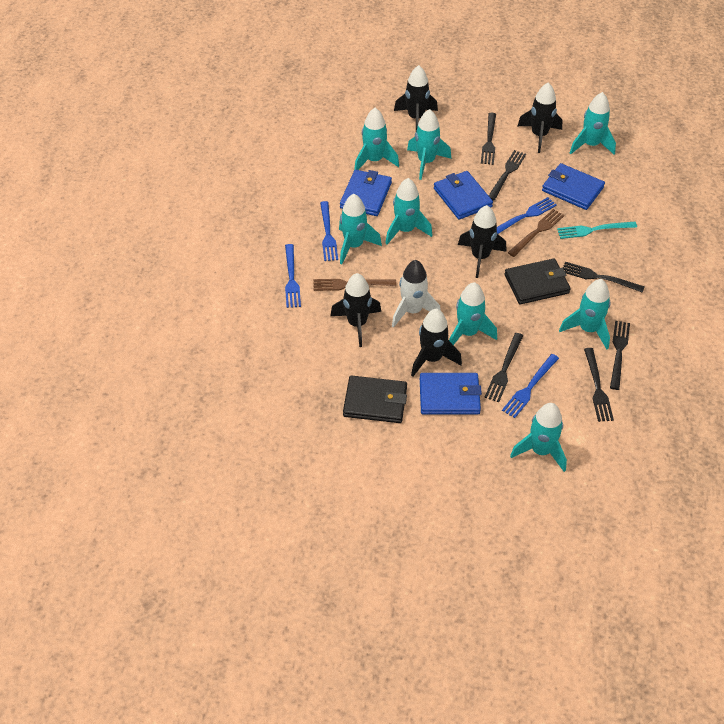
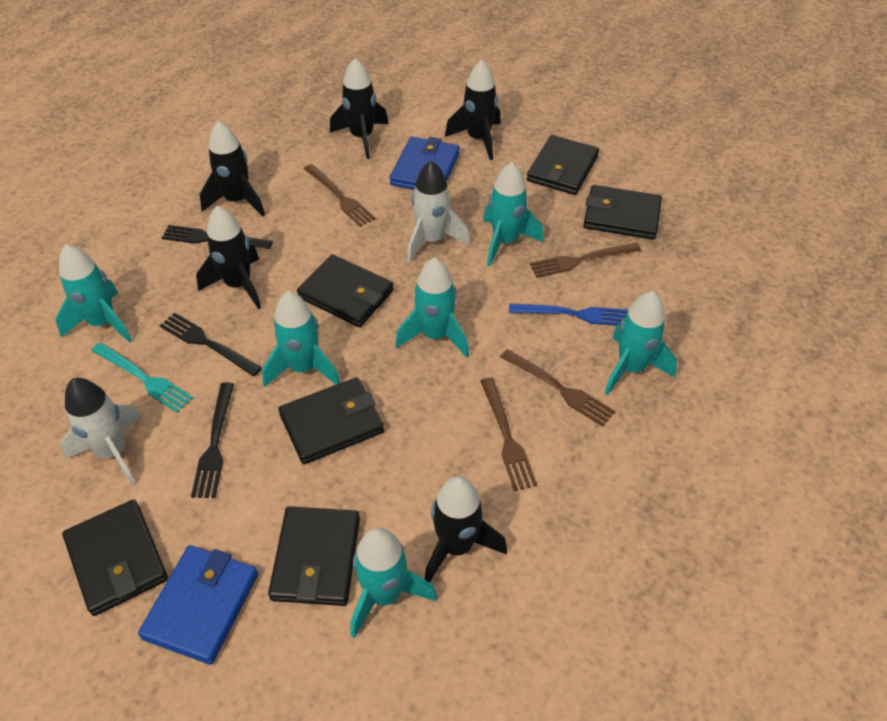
black fork: 6 -> 3
black wallet: 2 -> 6
blue fork: 4 -> 1
blue wallet: 4 -> 2
brown fork: 2 -> 4
turquoise rocket: 8 -> 6
white rocket: 1 -> 2

